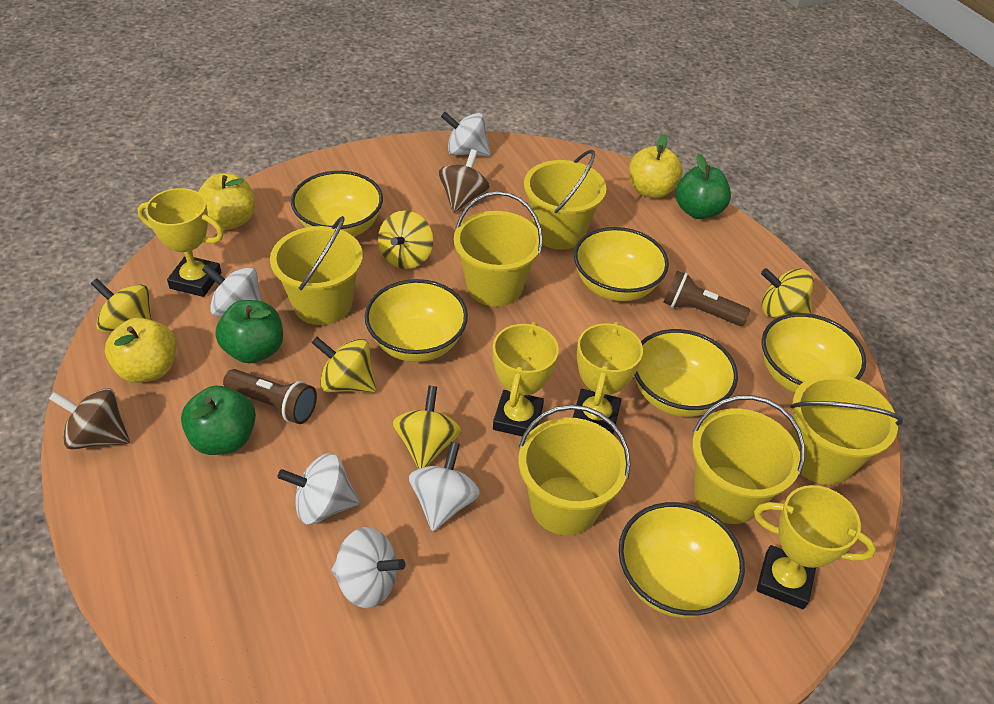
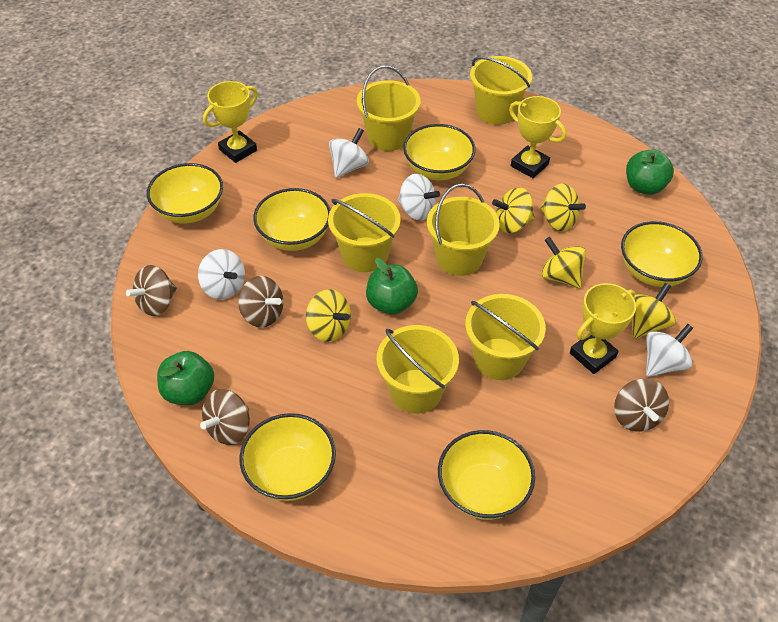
brown flashlight: 2 -> 0
brown spinning top: 2 -> 4
white spinning top: 5 -> 4
yellow apple: 3 -> 0
yellow trophy: 4 -> 3

